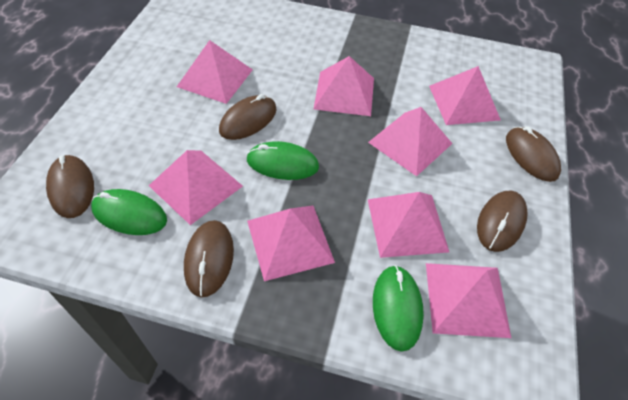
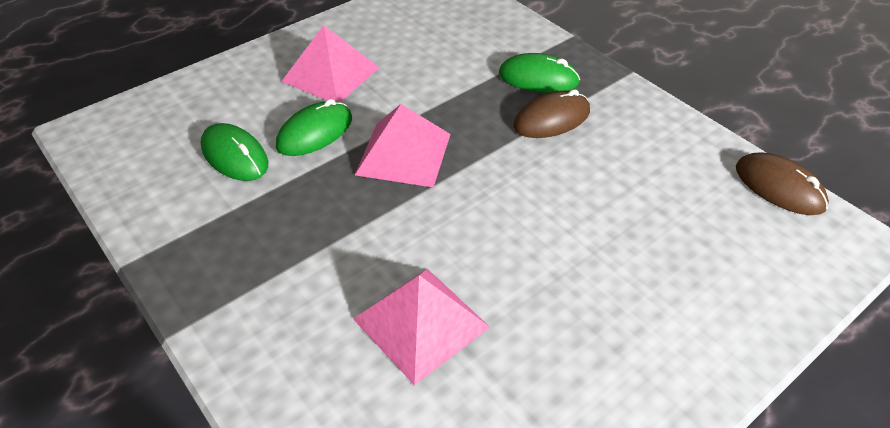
brown mouse: 5 -> 2
pink pyramid: 8 -> 3

